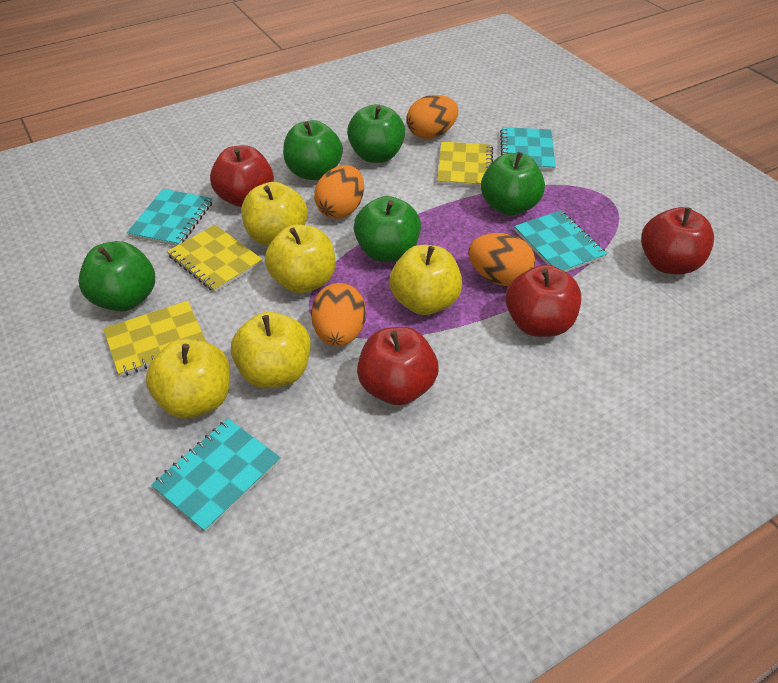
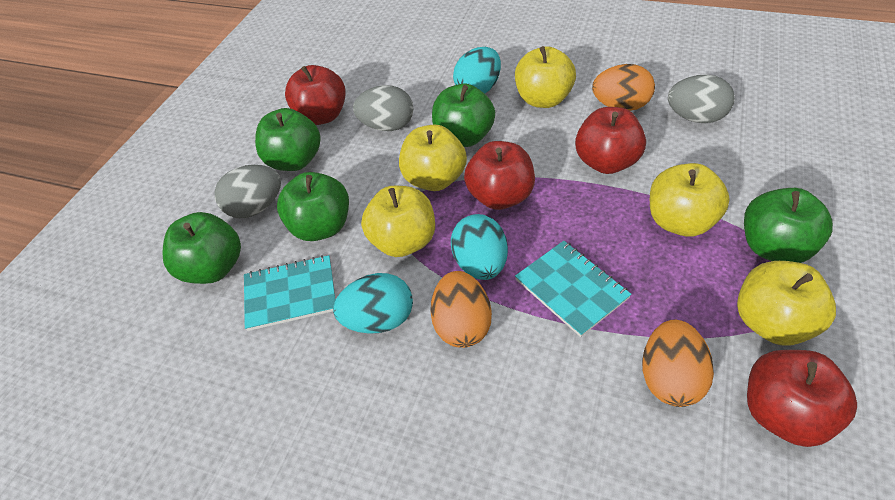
grey egg: 0 -> 3
orange egg: 4 -> 3
turquoise egg: 0 -> 3
turquoise notebook: 4 -> 2
yellow notebook: 3 -> 0

